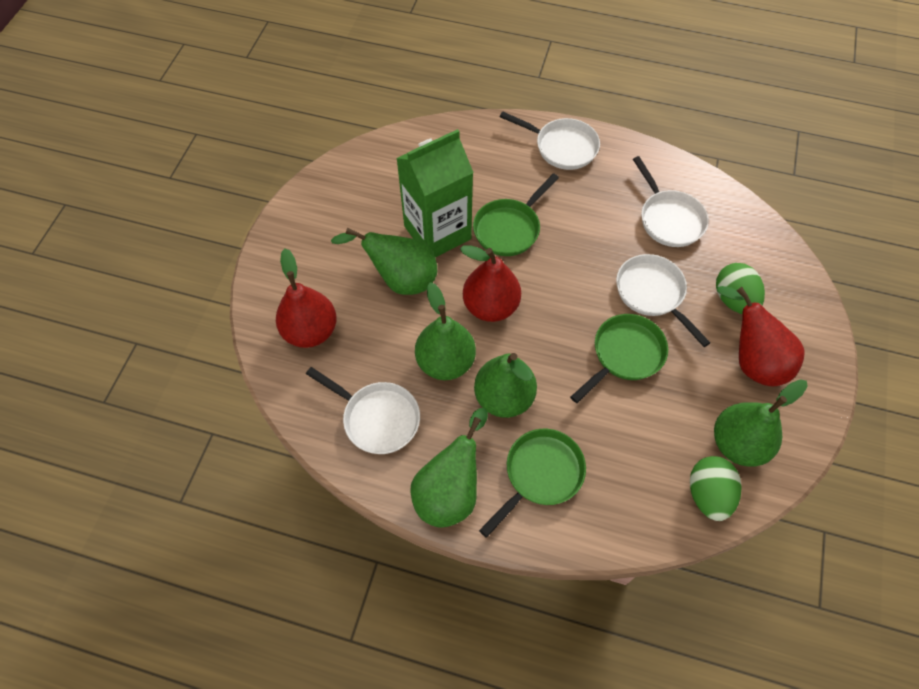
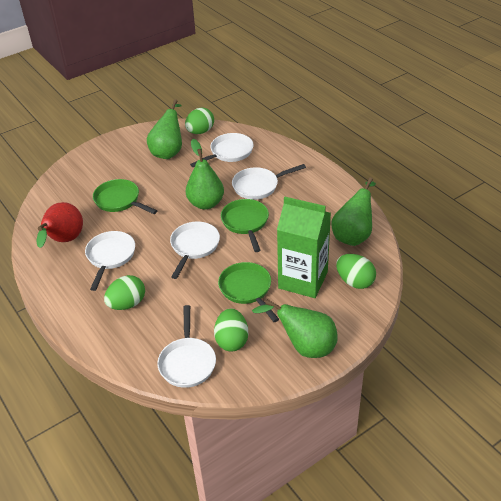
green egg: 2 -> 4
green pear: 5 -> 4
red pear: 3 -> 1
white pan: 4 -> 5

